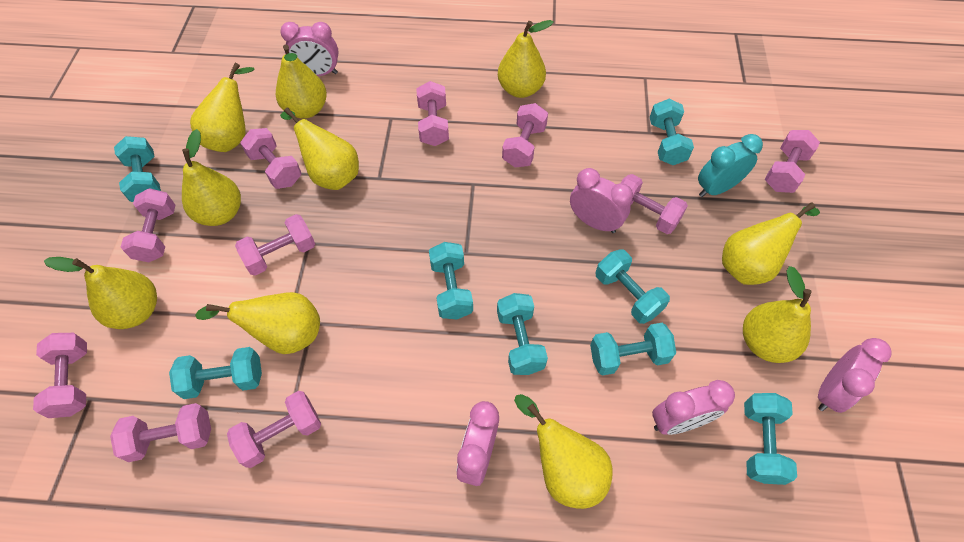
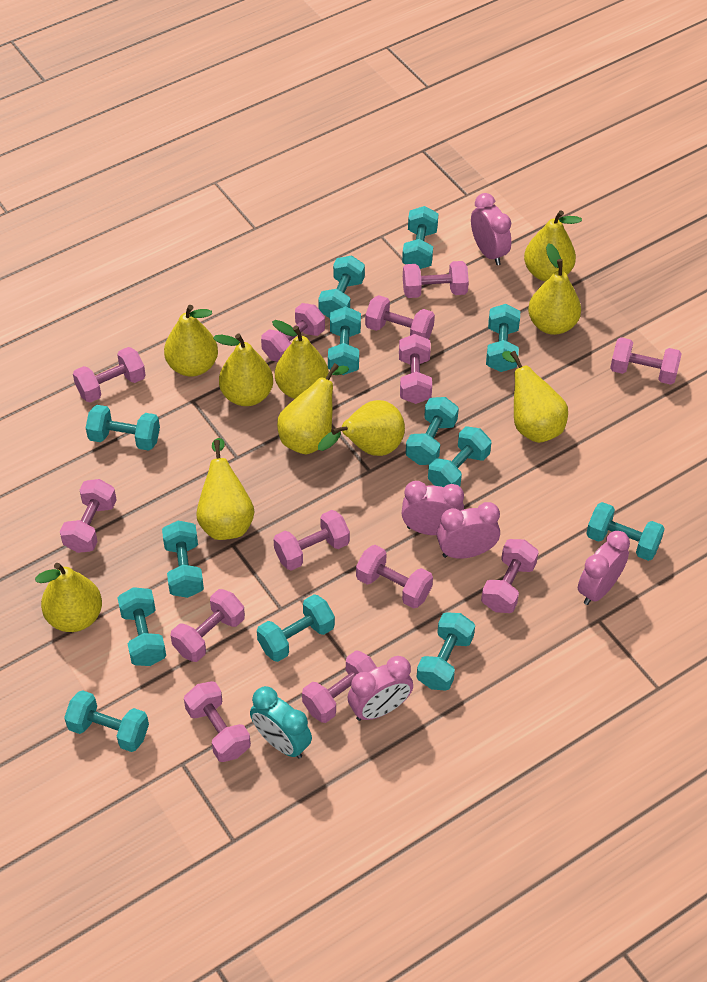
pink dumbbell: 10 -> 13
turquoise dumbbell: 8 -> 13

